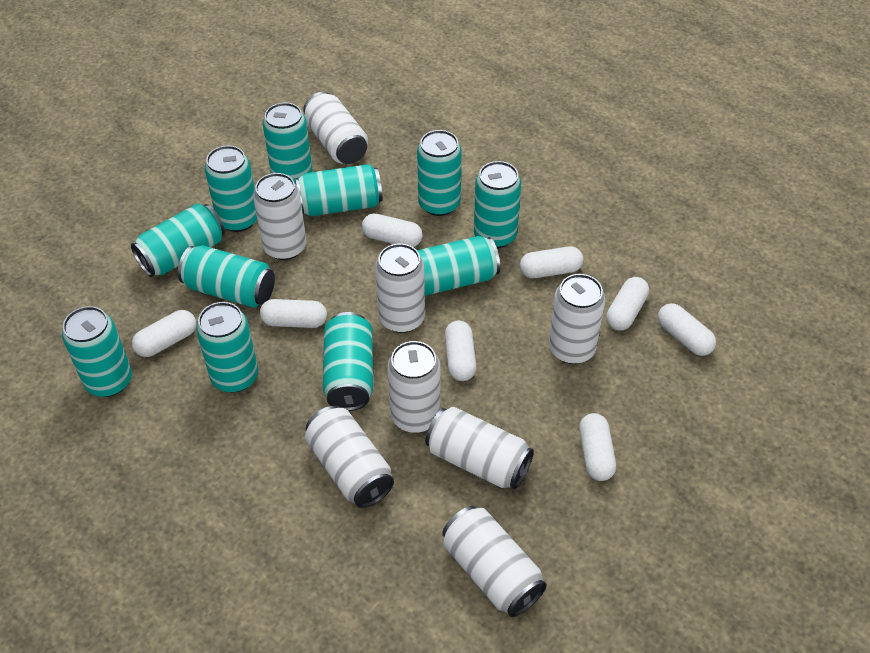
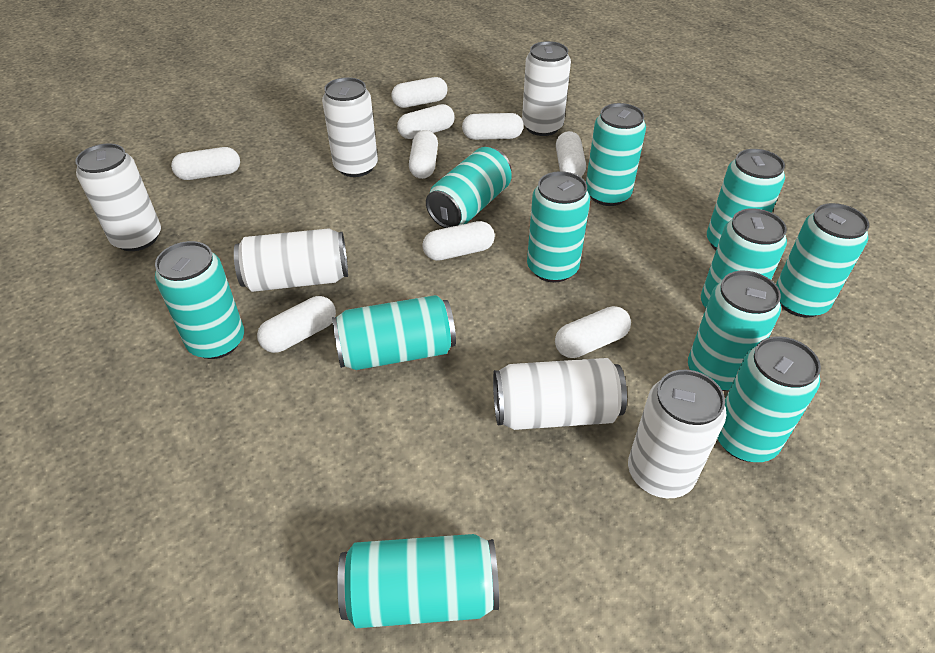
white can: 8 -> 6
white capsule: 8 -> 9

